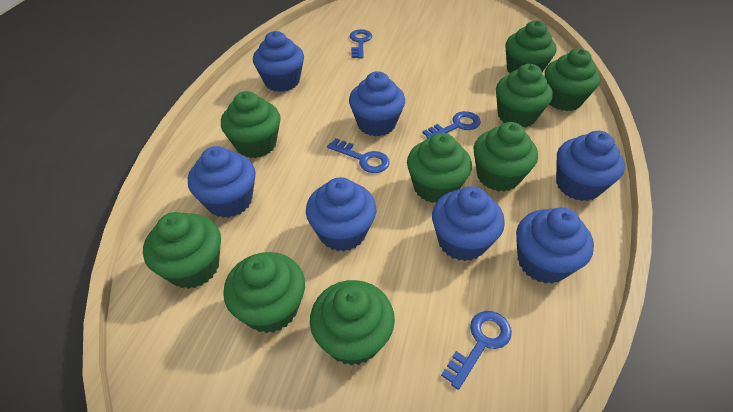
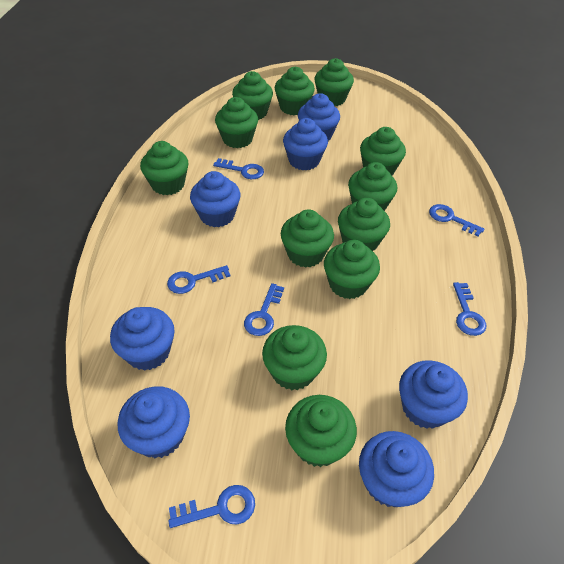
blue key: 4 -> 6
green cupcake: 9 -> 12

